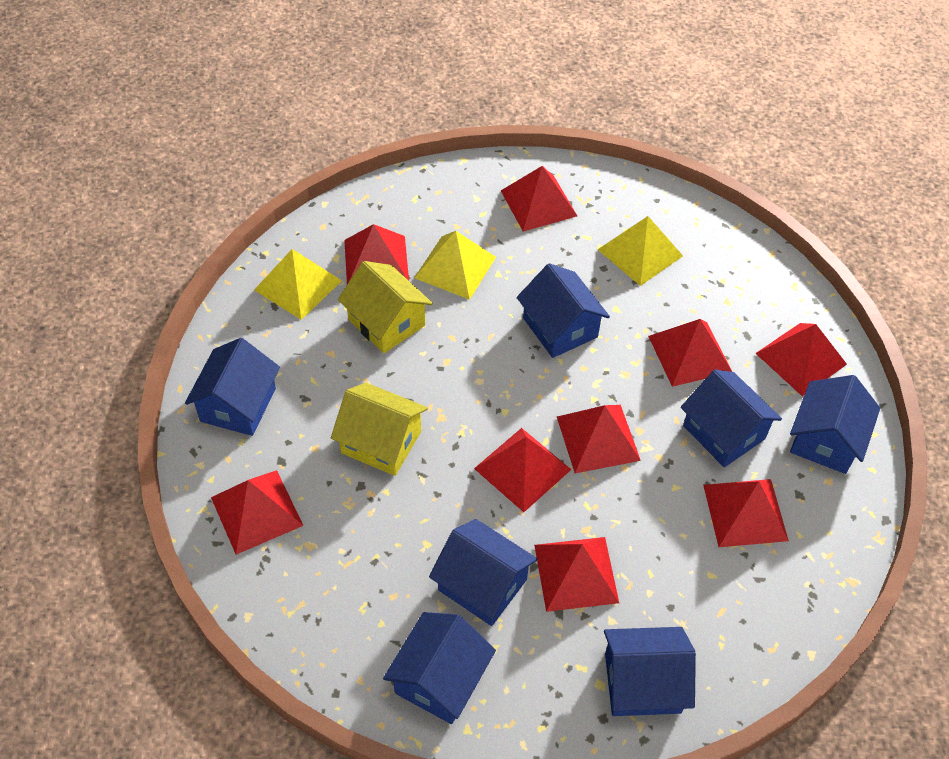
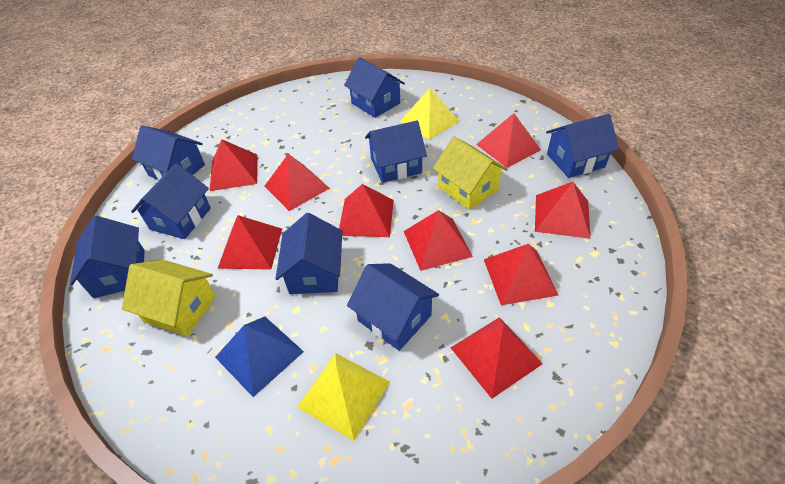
blue house: 7 -> 8
blue pyramid: 0 -> 1
yellow pyramid: 3 -> 2

